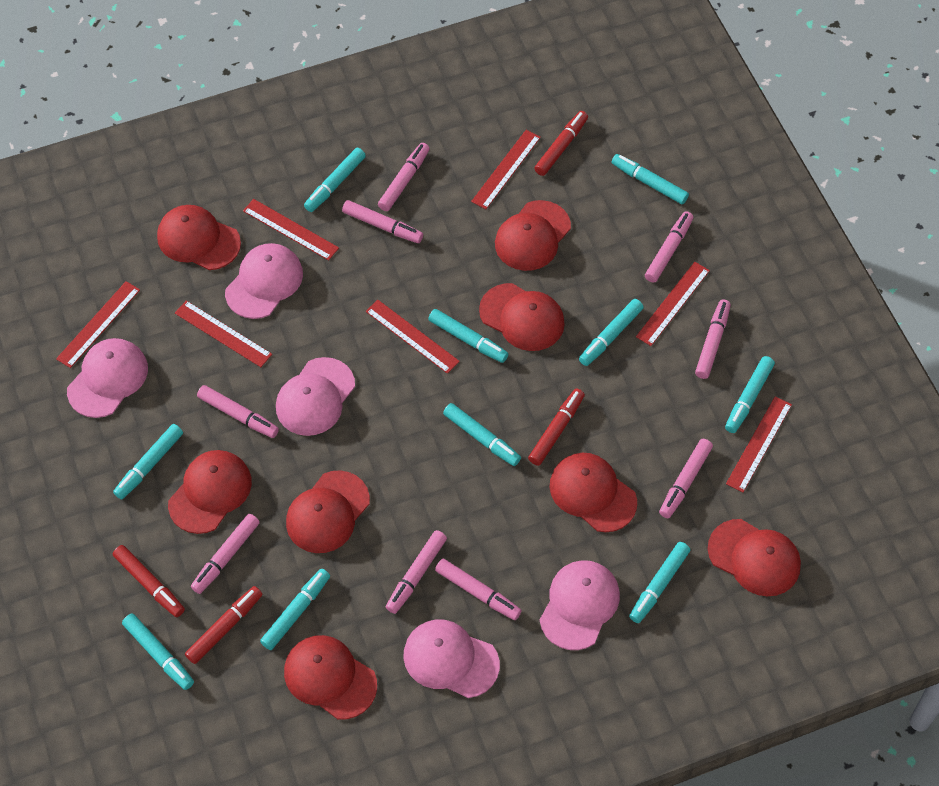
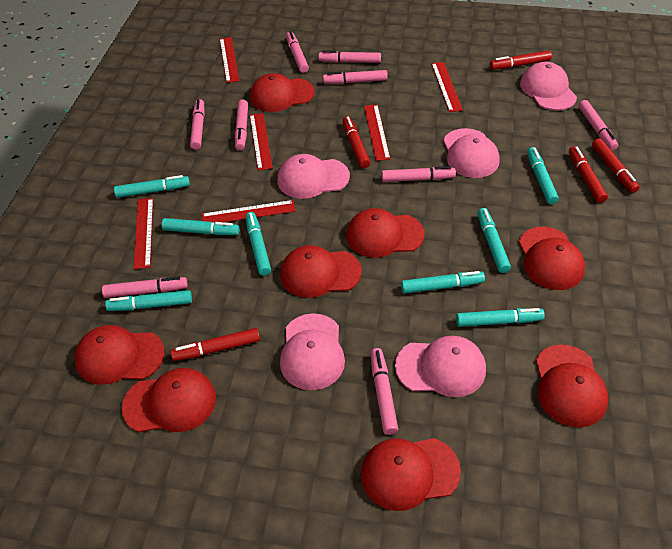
red marker: 4 -> 5
red ruler: 7 -> 6
turquoise marker: 10 -> 8

